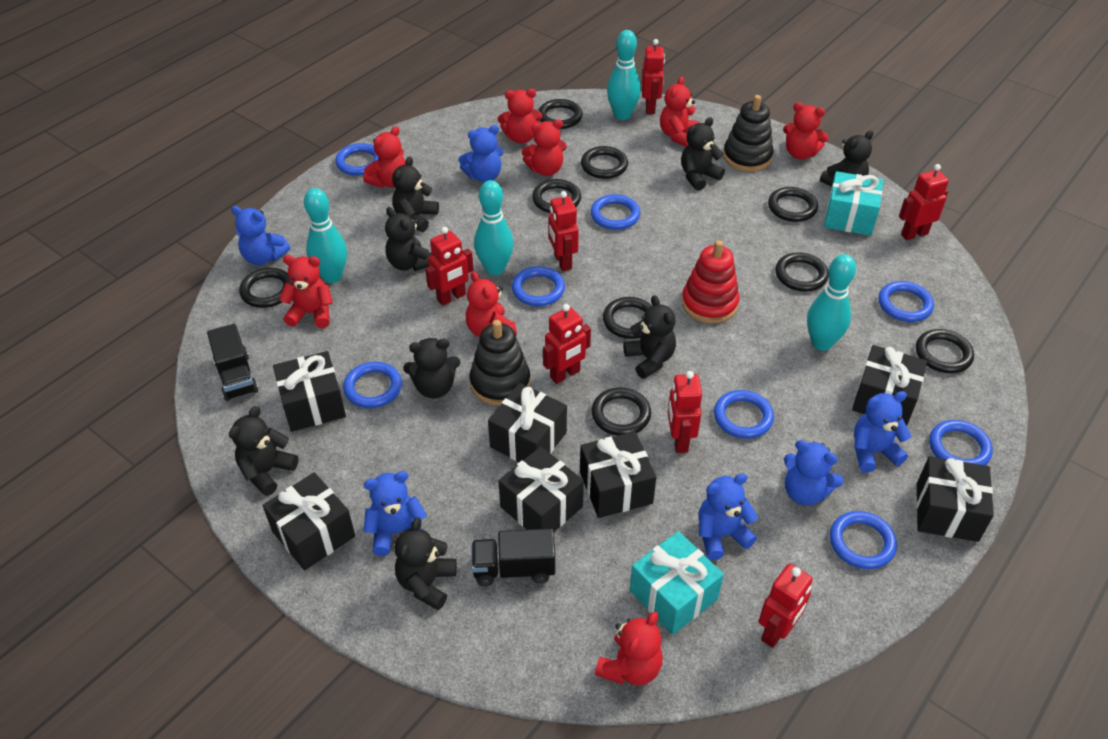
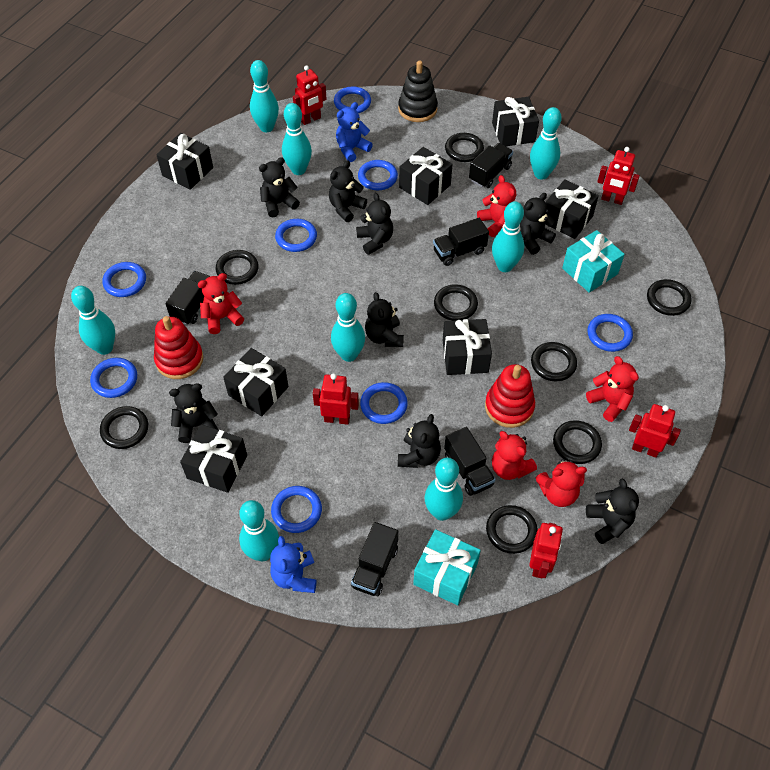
black ring: 9 -> 8
black stacking toy: 2 -> 1
black truck: 2 -> 5
blue teddy bear: 6 -> 2
red robot: 7 -> 5
red stacking toy: 1 -> 2
red teddy bear: 8 -> 5
turquoise bowling pin: 4 -> 8

